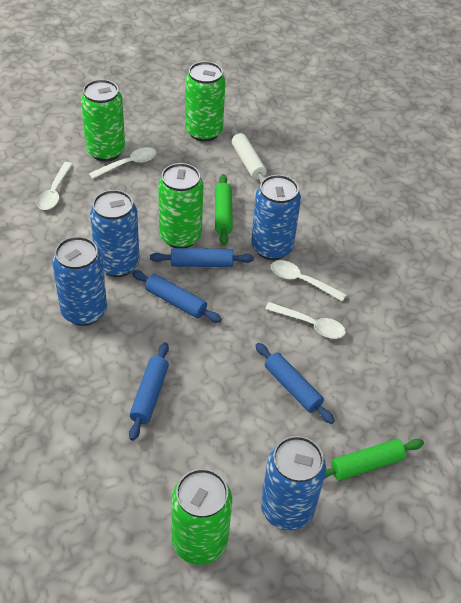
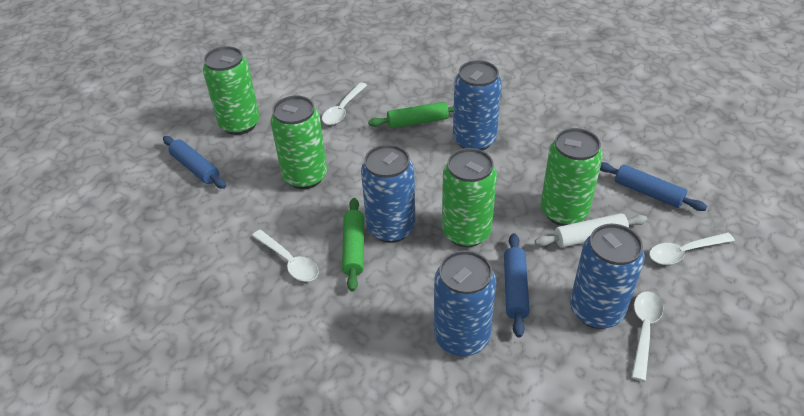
blue rolling pin: 4 -> 3

